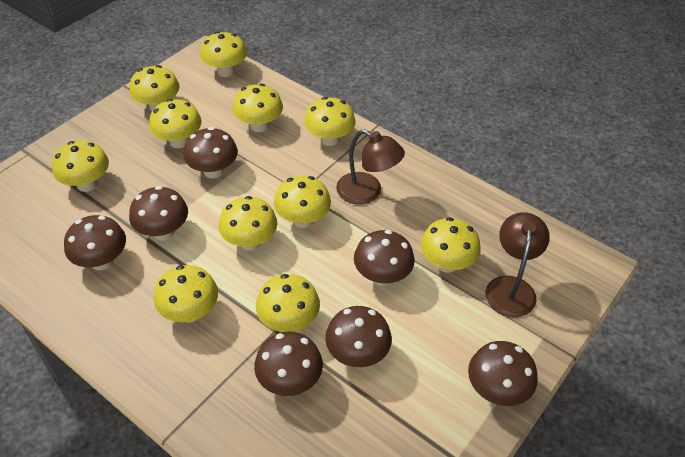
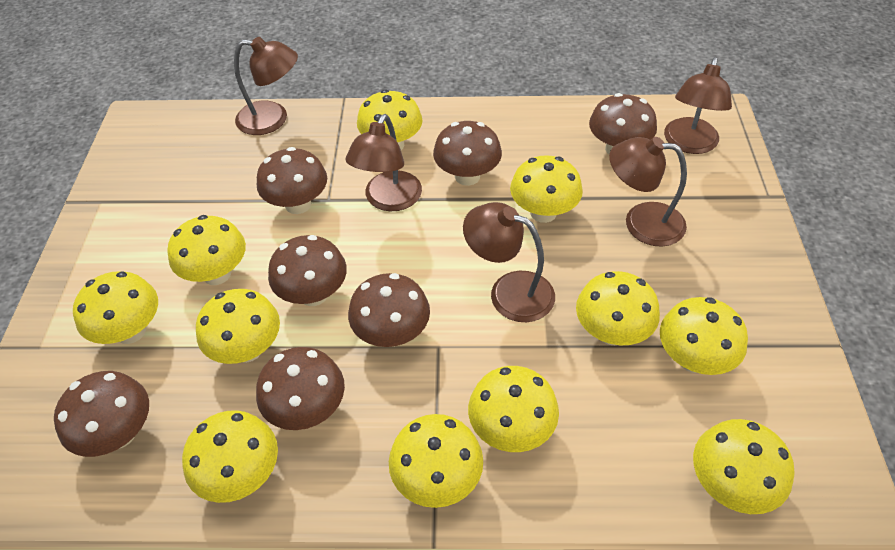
brown lamp: 2 -> 5

